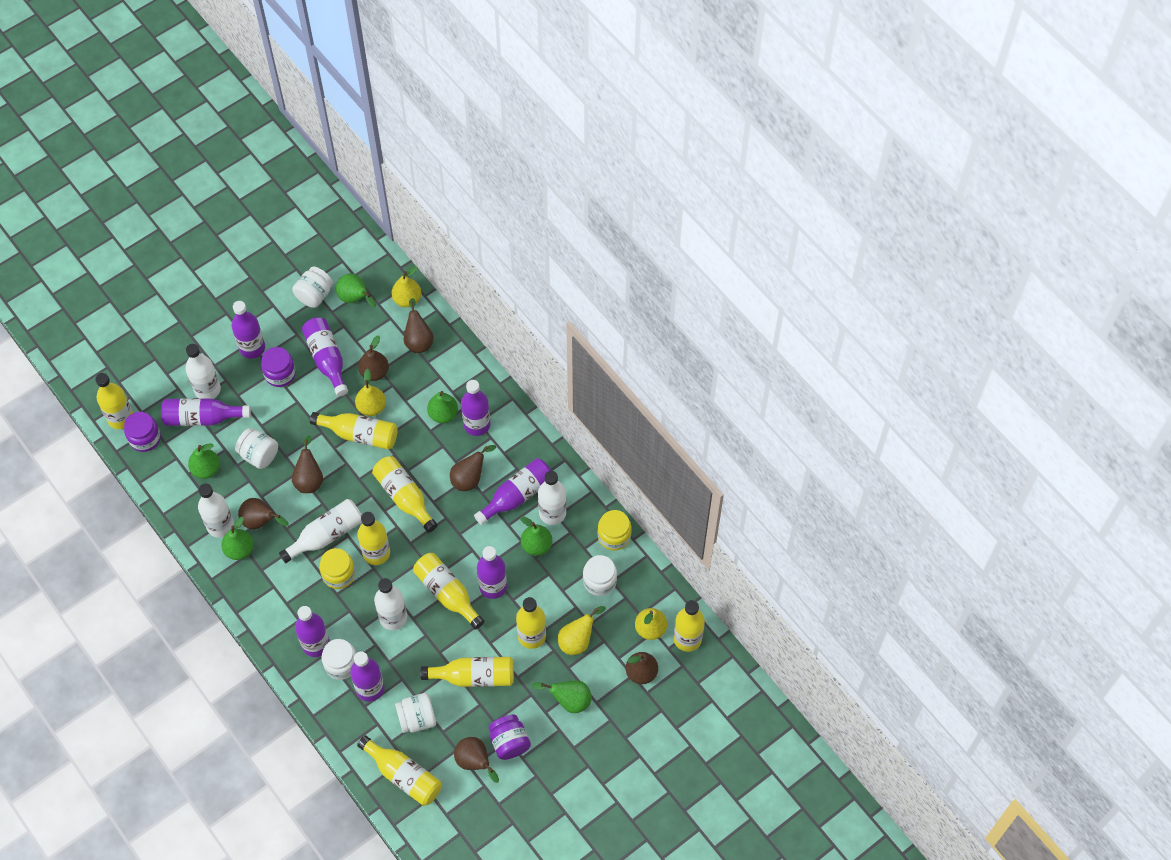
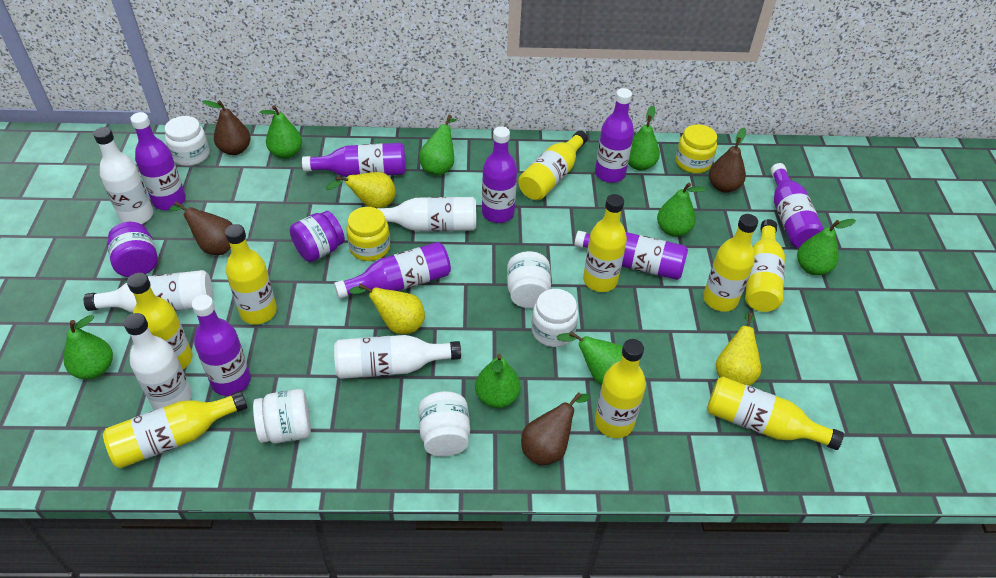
brown pear: 7 -> 4
green pear: 6 -> 8
purple jar: 3 -> 2
yellow pear: 4 -> 3

